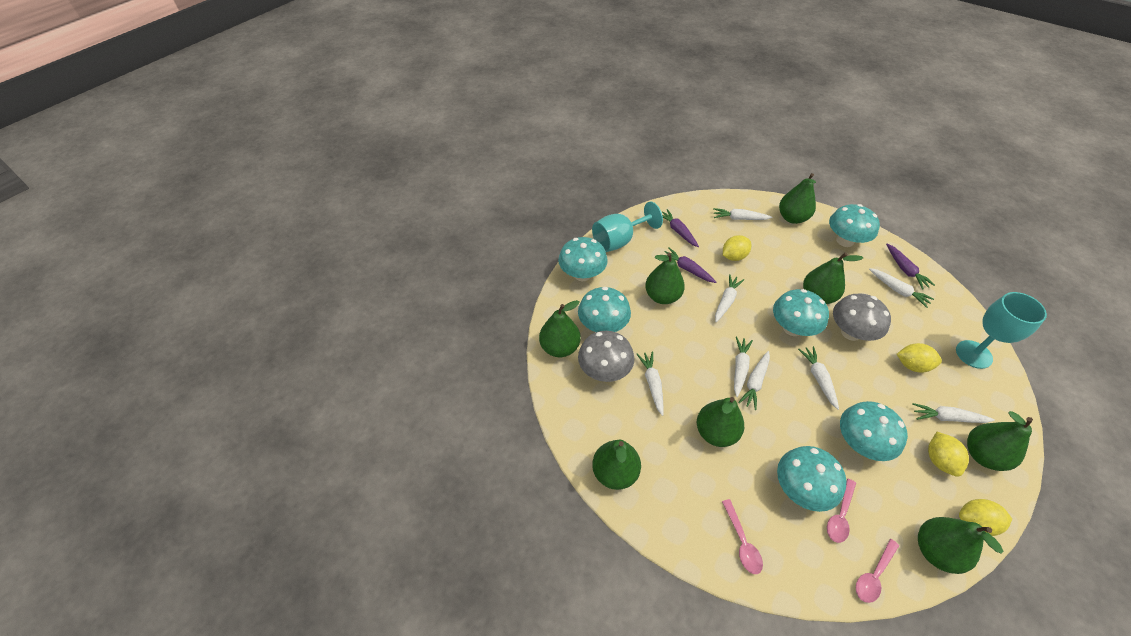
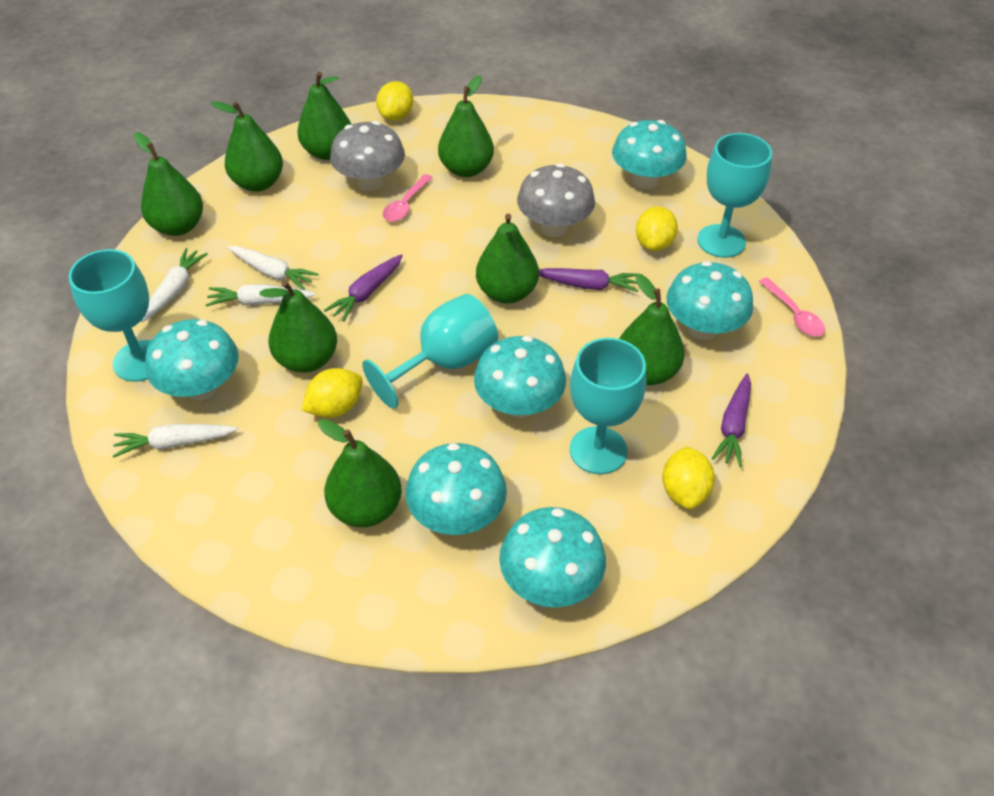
pink spoon: 3 -> 2
turquoise goblet: 2 -> 4
white carrot: 8 -> 4

